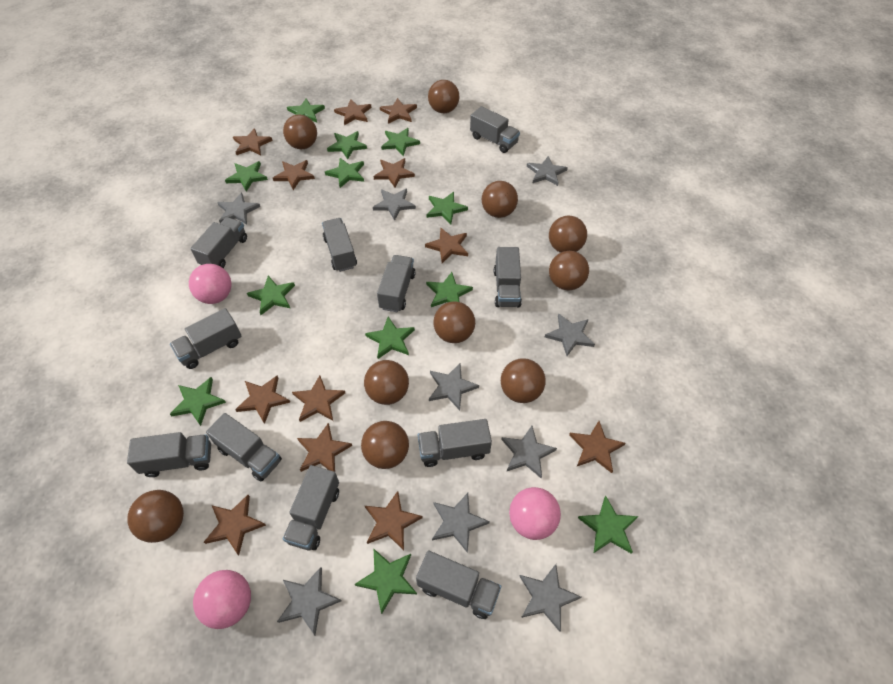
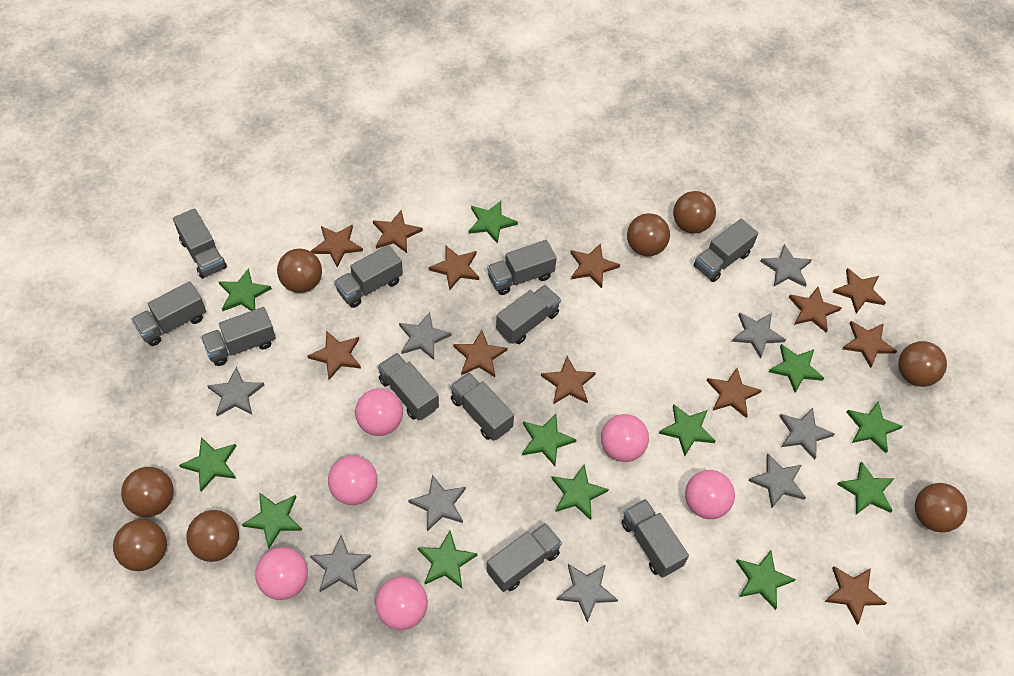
brown ball: 10 -> 8
pink ball: 3 -> 6

